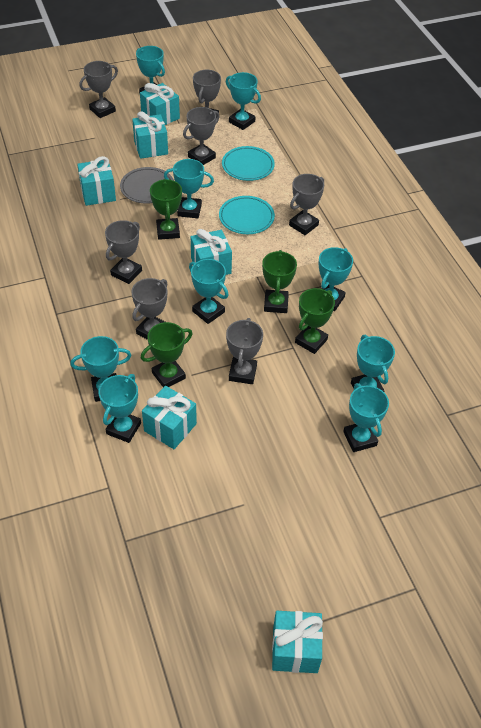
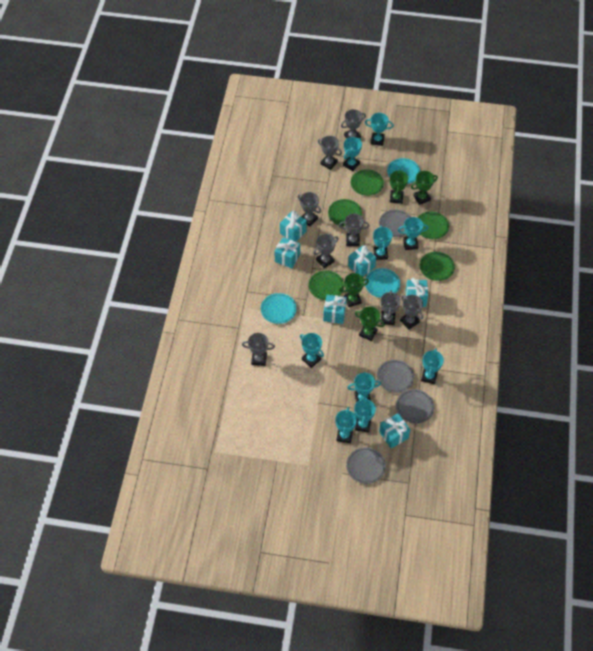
green plate: 0 -> 5
grey plate: 1 -> 4
grey trophy: 7 -> 8
turquoise plate: 2 -> 3

